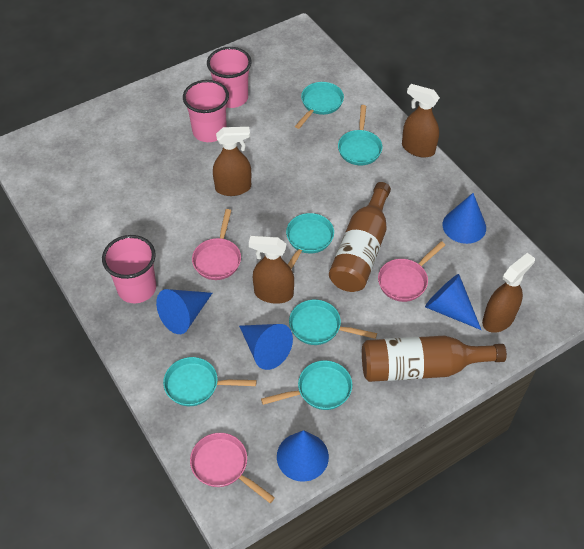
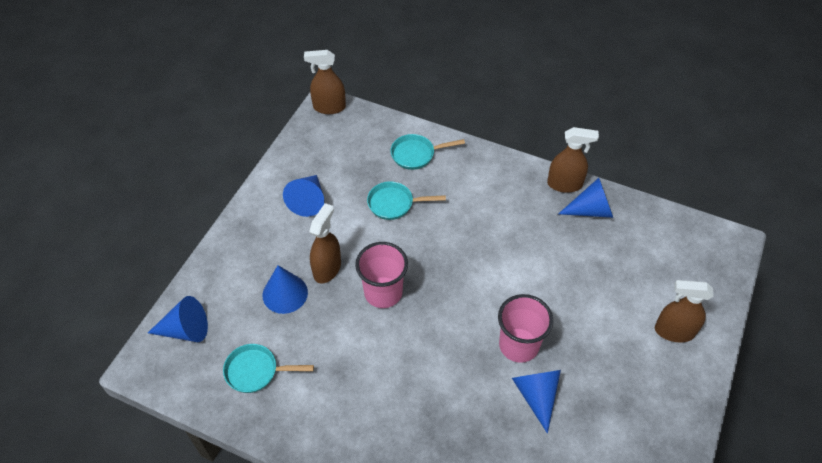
brown bottle: 2 -> 0
pink cup: 3 -> 2
pink pan: 3 -> 0
turquoise pan: 6 -> 3

